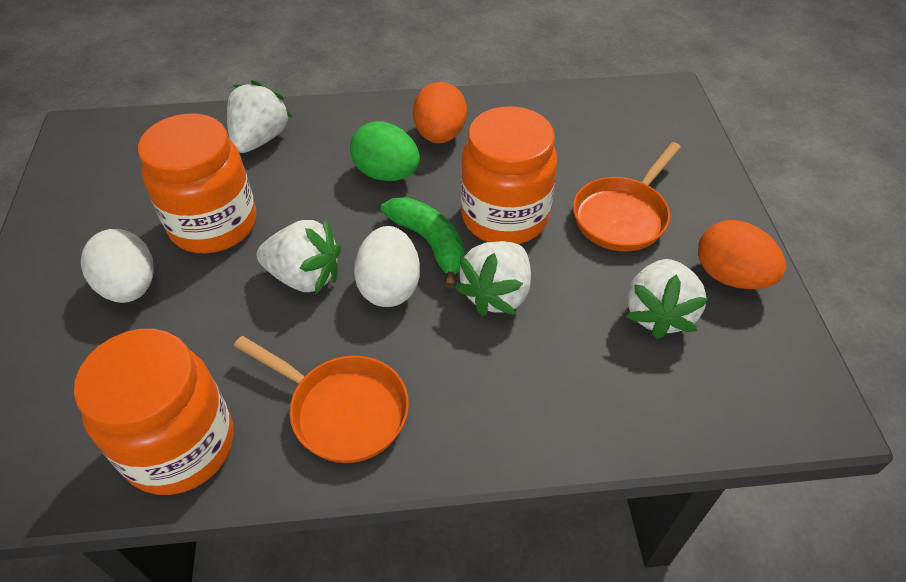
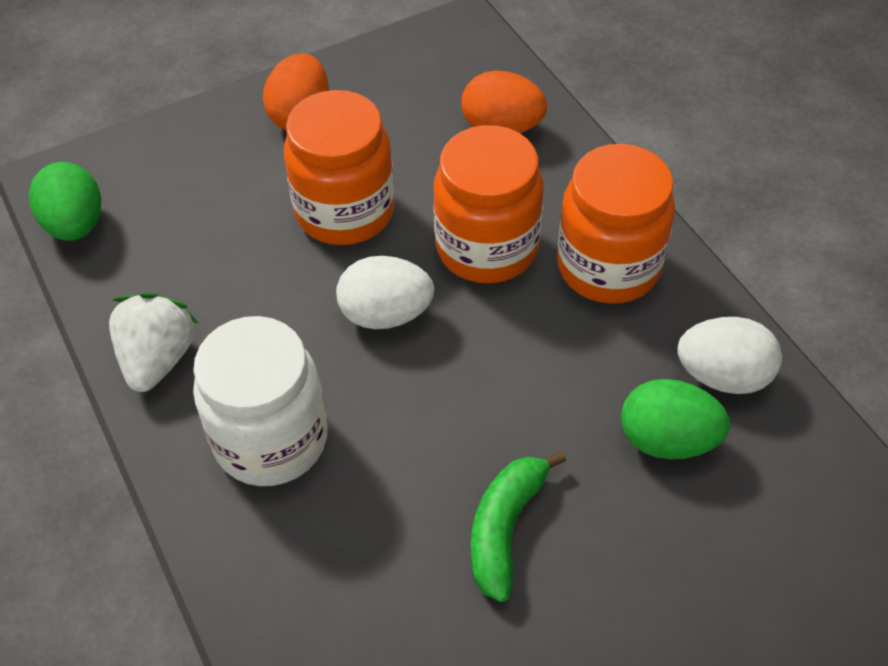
green egg: 1 -> 2
orange pan: 2 -> 0
white jar: 0 -> 1
white strawberry: 4 -> 1

